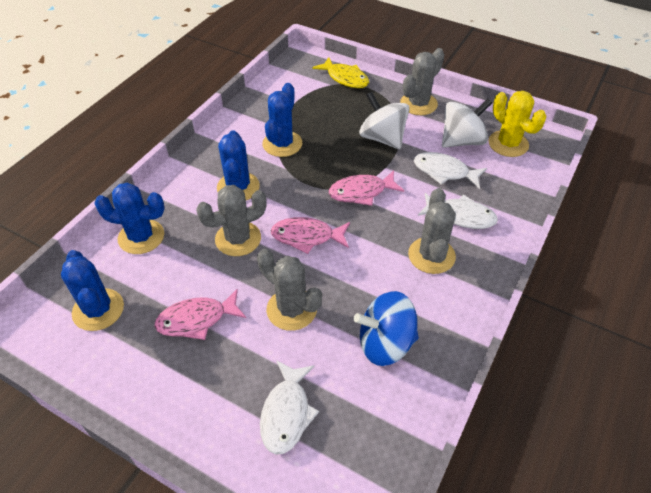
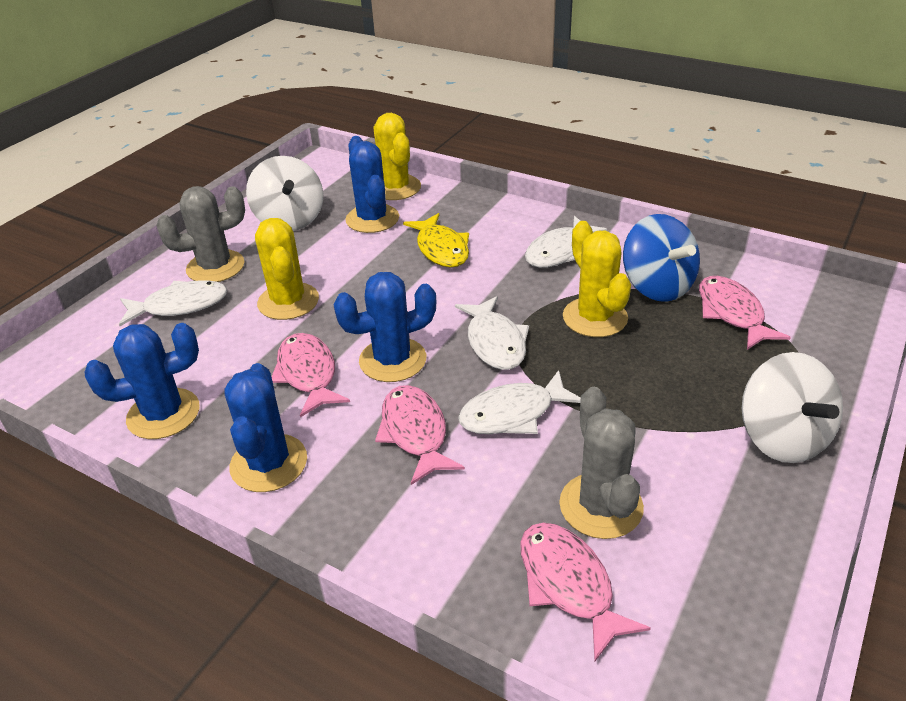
grey cactus: 4 -> 2
pink fish: 3 -> 4
white fish: 3 -> 4
yellow cactus: 1 -> 3

